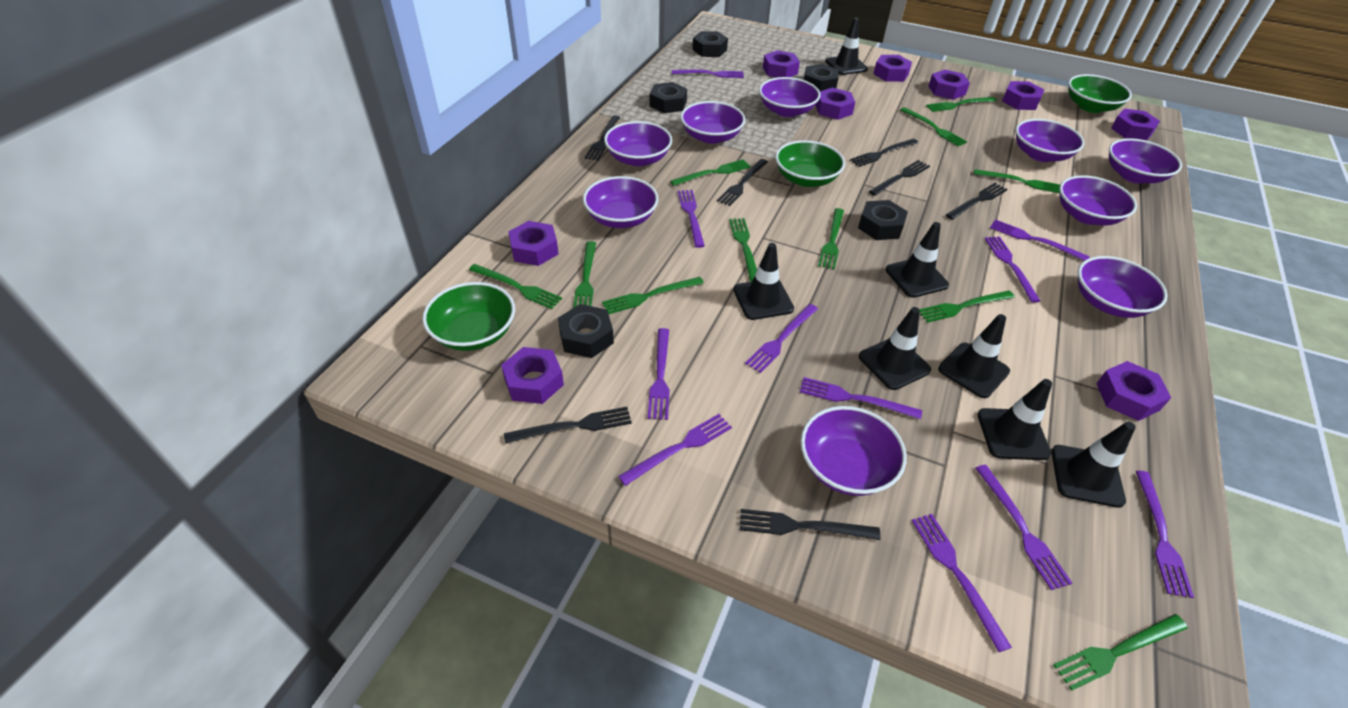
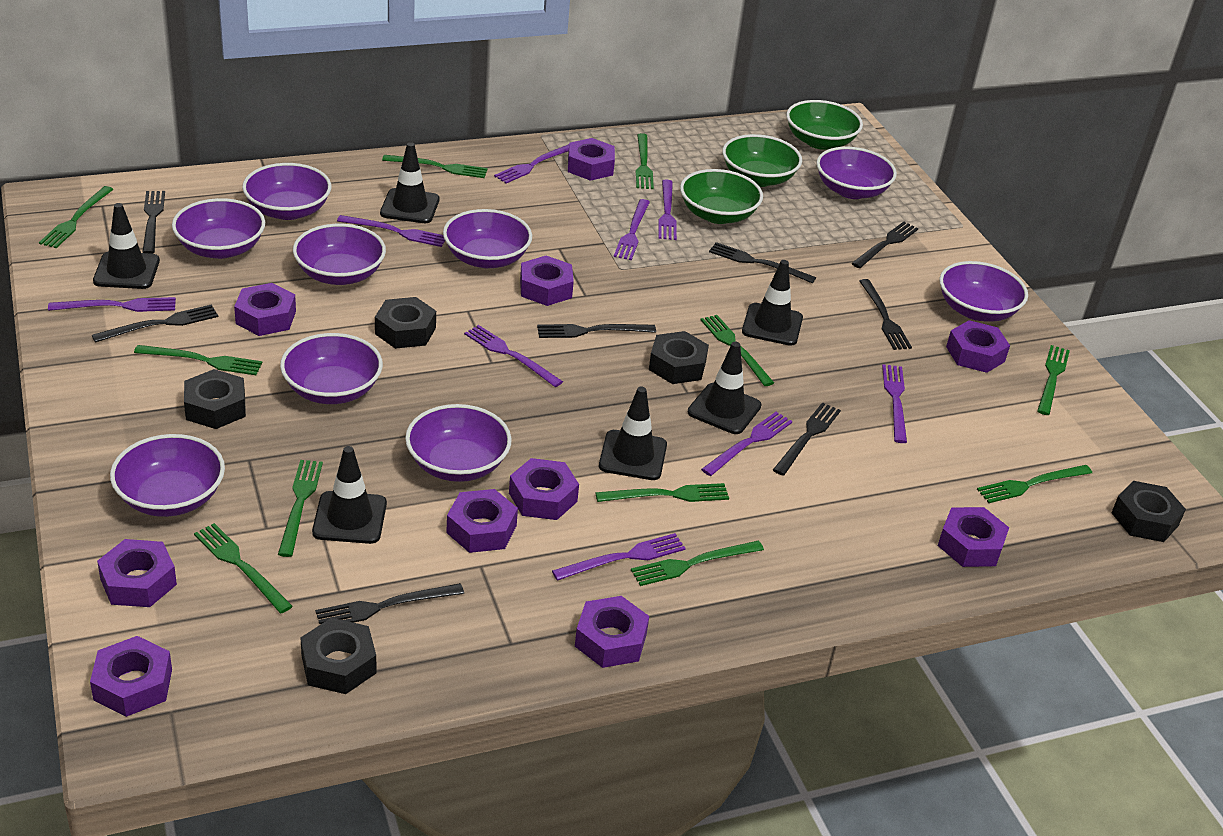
black fork: 7 -> 8
black traffic cone: 7 -> 6
purple fork: 11 -> 9
purple nut: 9 -> 10

